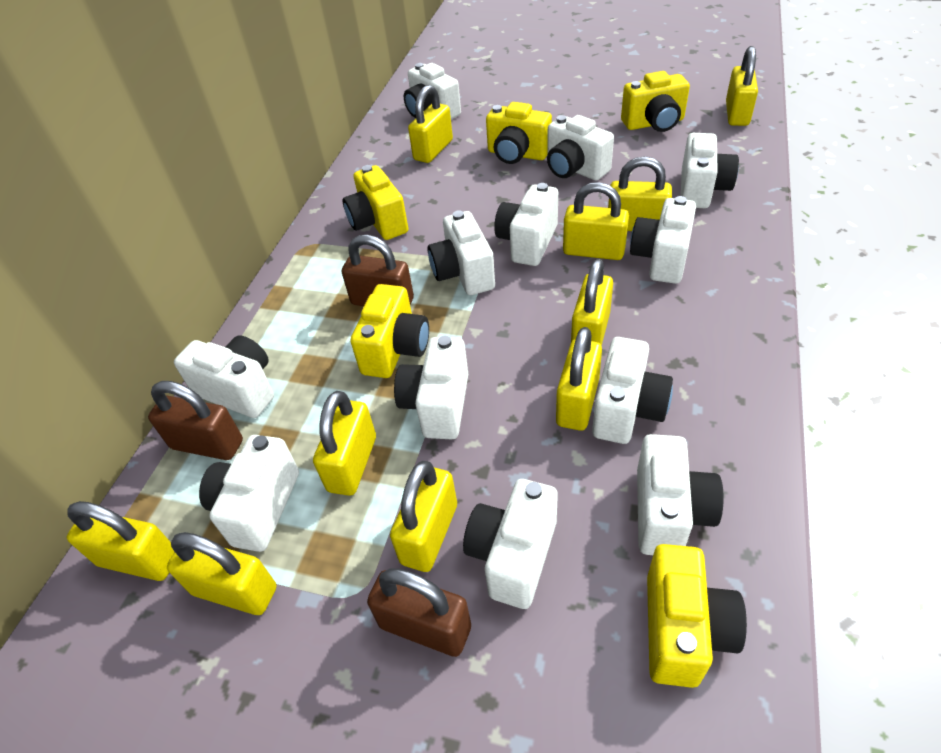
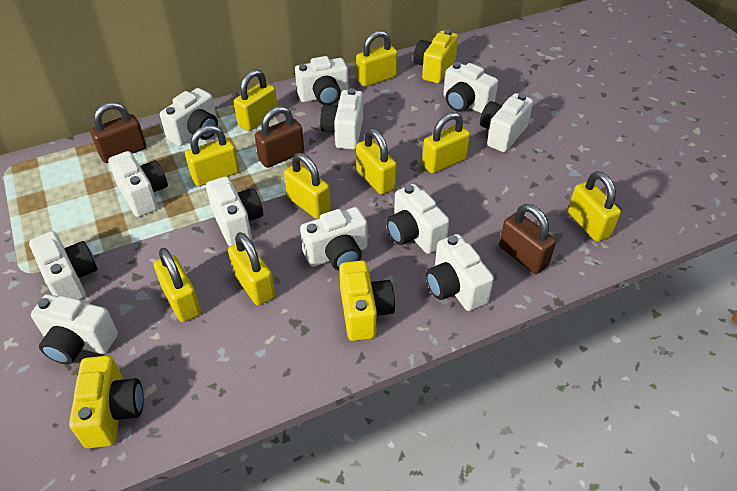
yellow camera: 5 -> 3
yellow padlock: 10 -> 9

